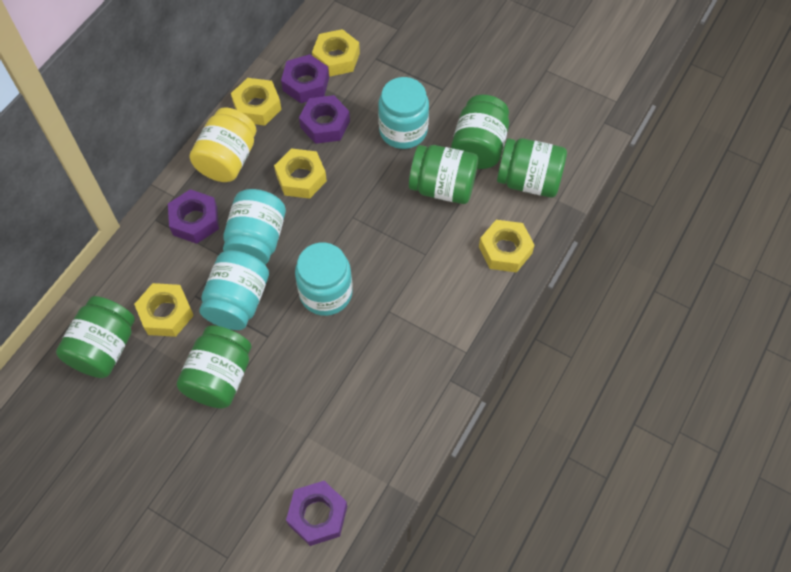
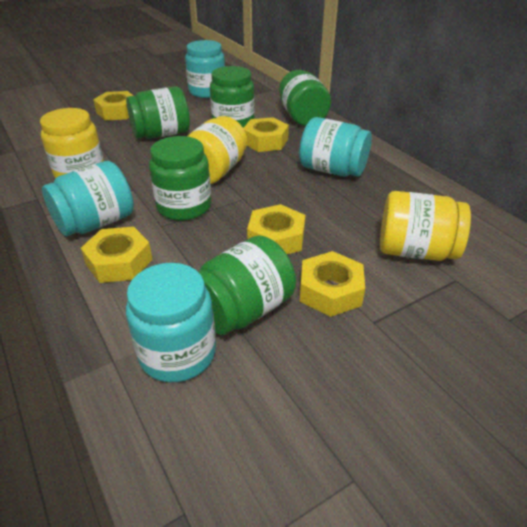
purple nut: 4 -> 0
yellow jar: 1 -> 3

